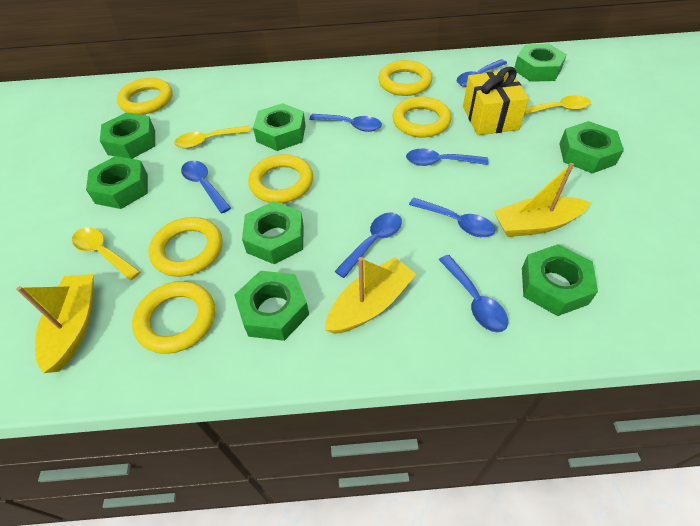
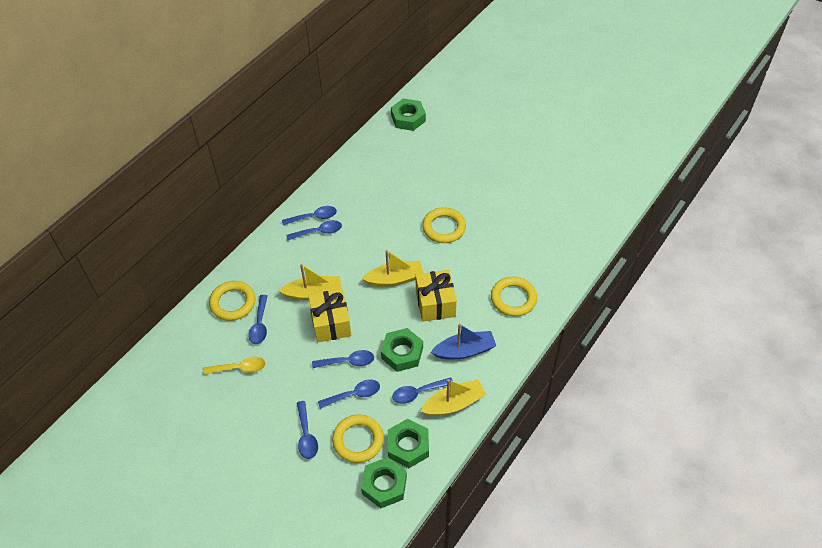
blue boat: 0 -> 1
green nut: 8 -> 4
yellow gift: 1 -> 2
yellow ring: 6 -> 4
yellow spoon: 3 -> 1

